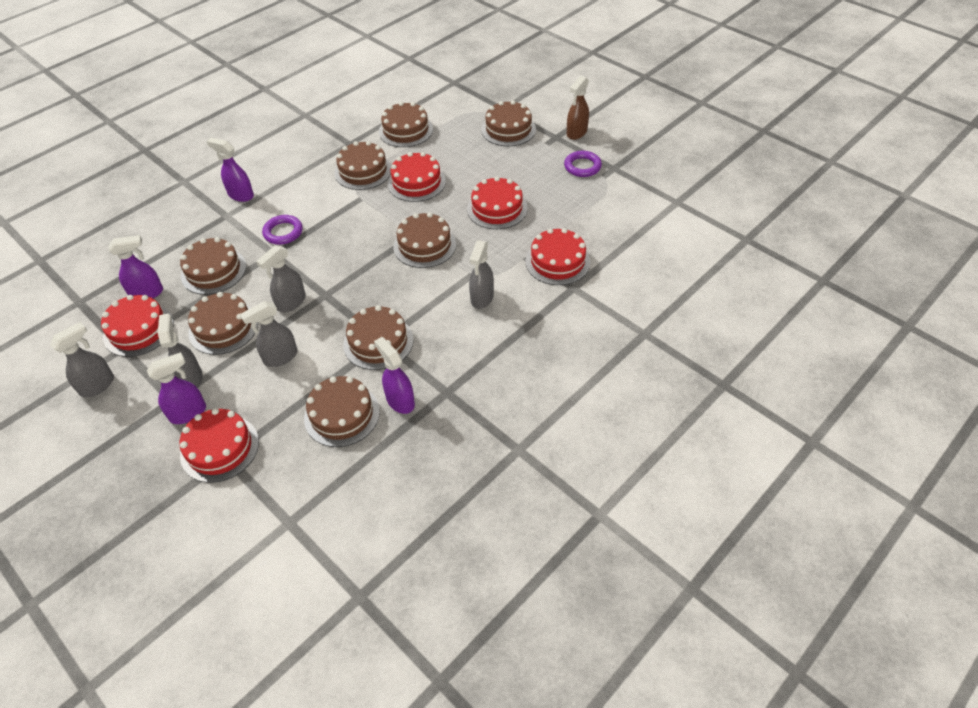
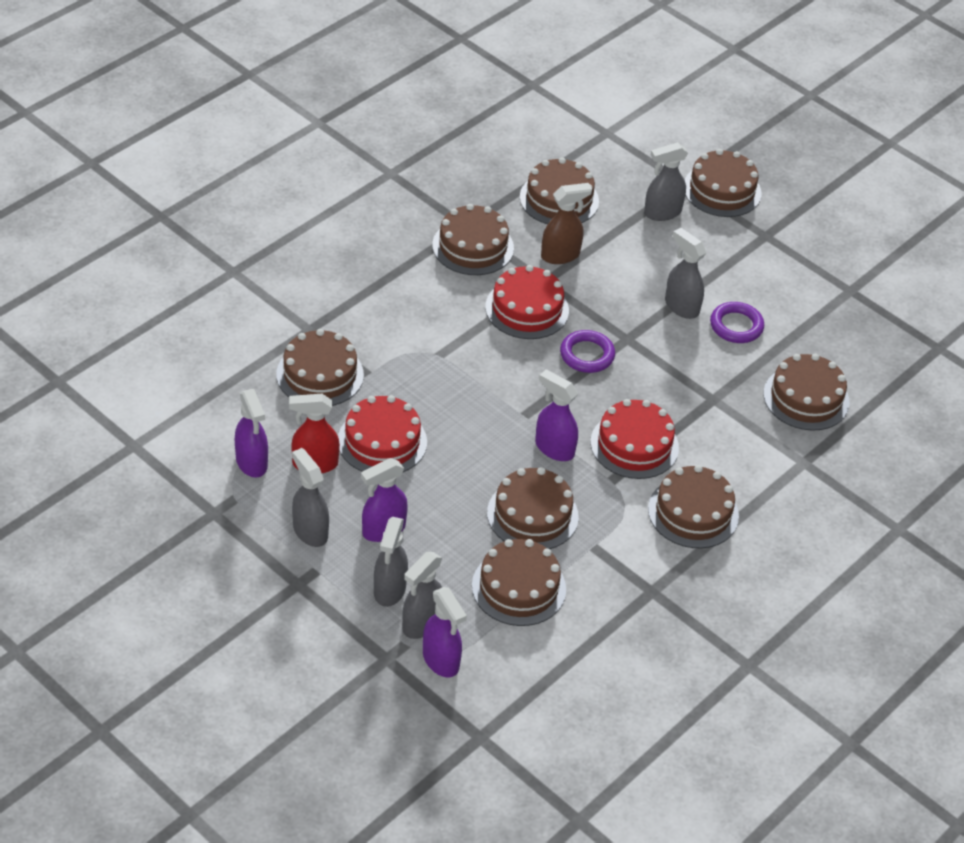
red cake: 5 -> 3
red spray bottle: 0 -> 1

